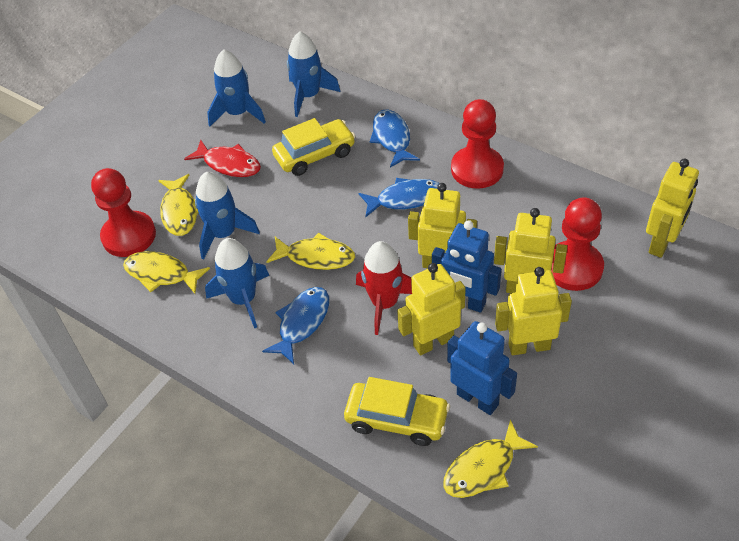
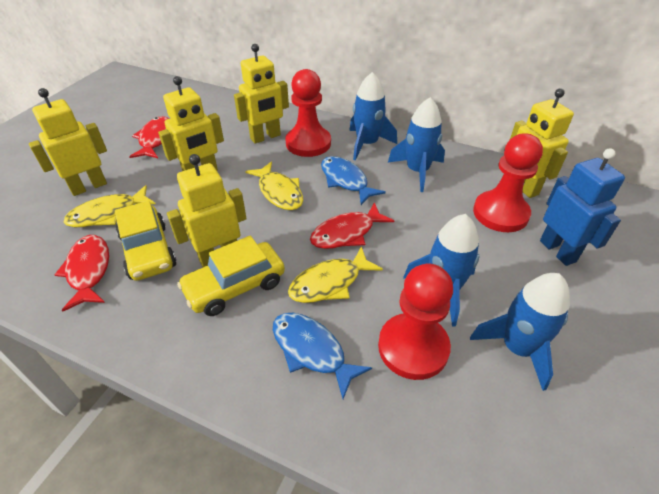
blue fish: 3 -> 2
blue robot: 2 -> 1
red fish: 1 -> 3
red rocket: 1 -> 0
yellow fish: 4 -> 3

